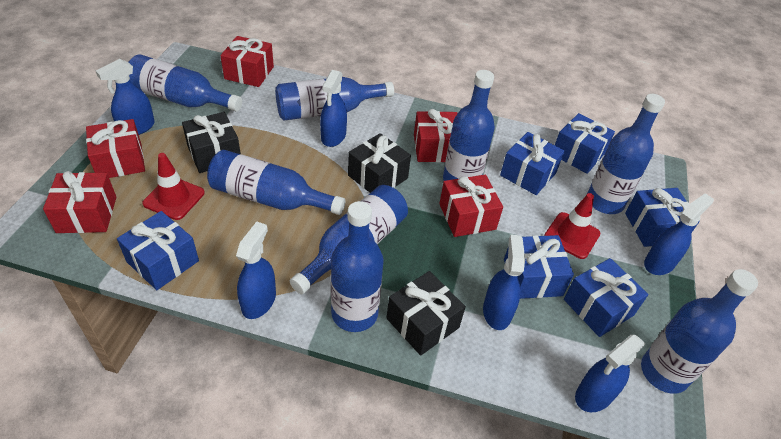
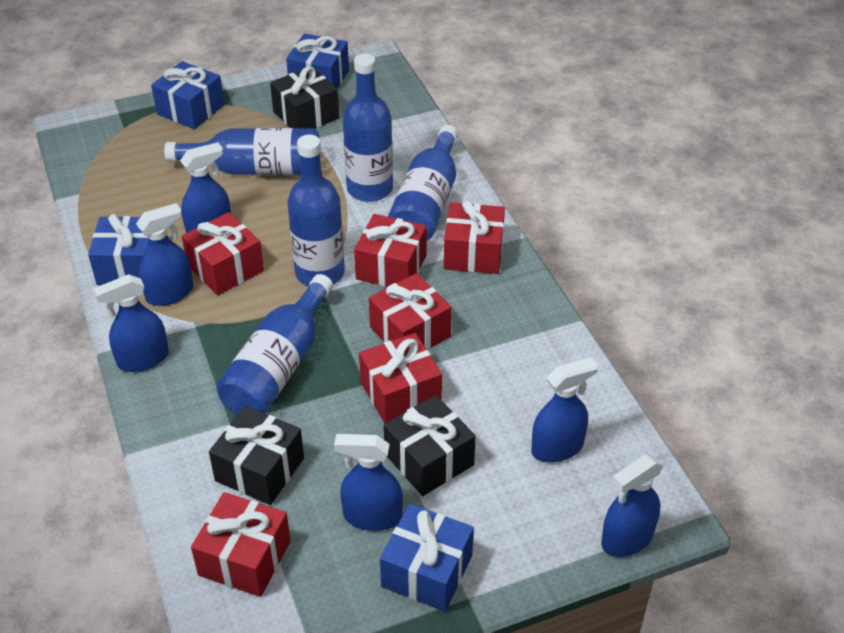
blue bottle: 8 -> 5
blue gift: 6 -> 4
red gift: 5 -> 6
red traffic cone: 2 -> 0

